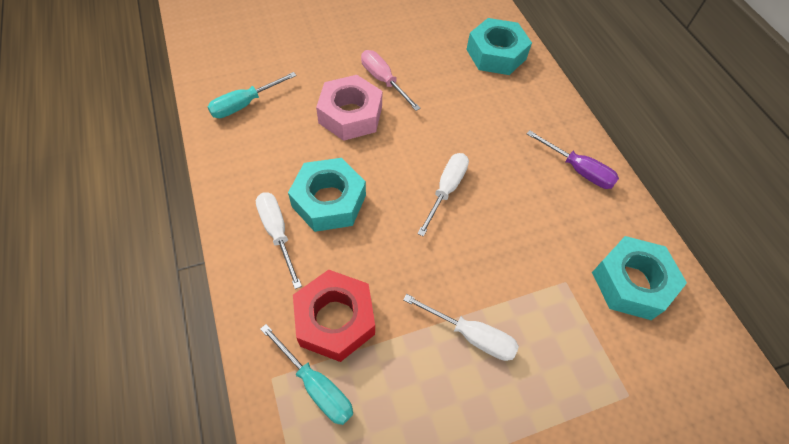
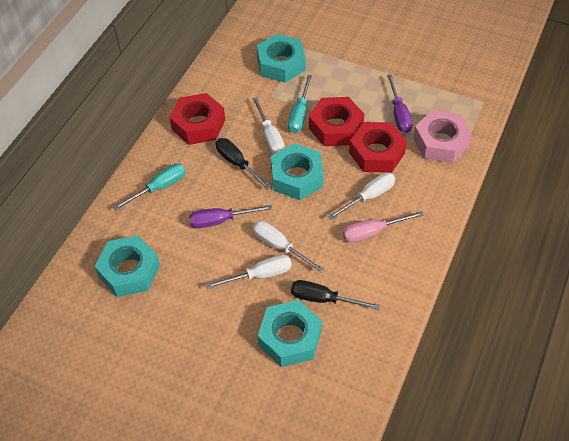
black screwdriver: 0 -> 2
purple screwdriver: 1 -> 2
red nut: 1 -> 3
turquoise nut: 3 -> 4
white screwdriver: 3 -> 4

